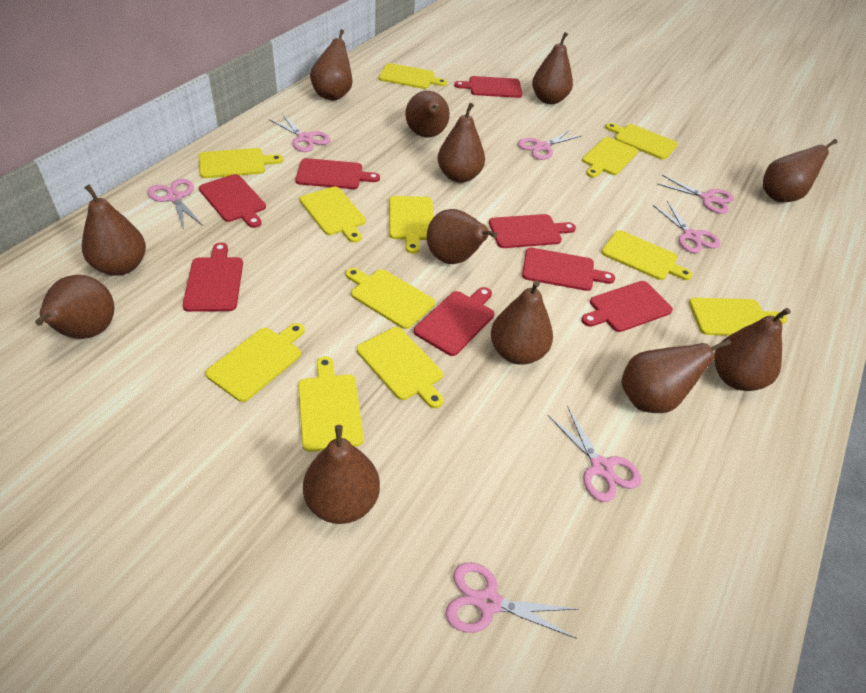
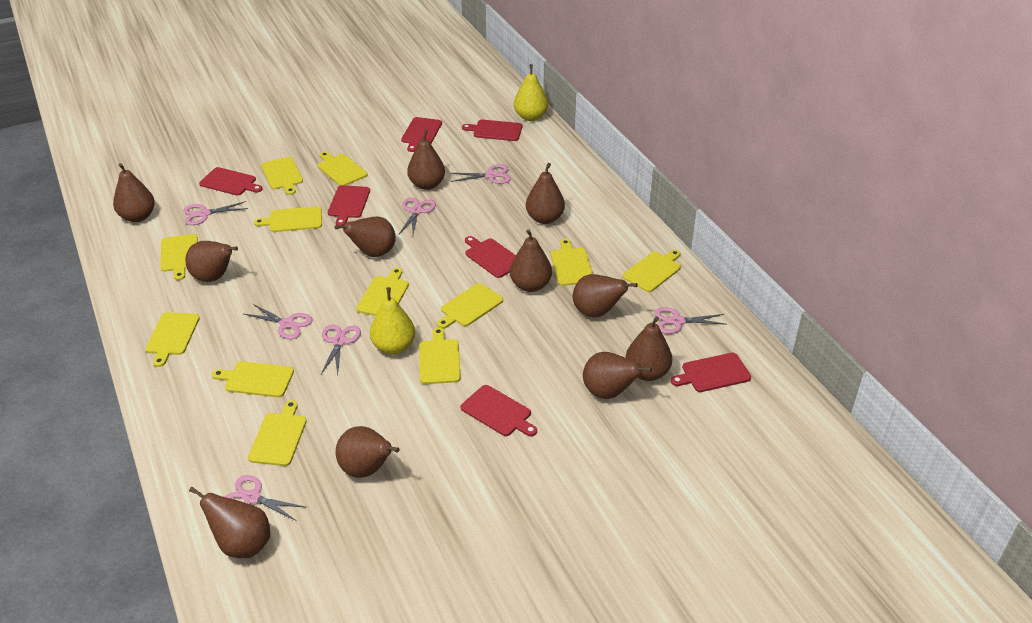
brown pear: 12 -> 11
red cutting board: 8 -> 7
yellow pear: 0 -> 2

